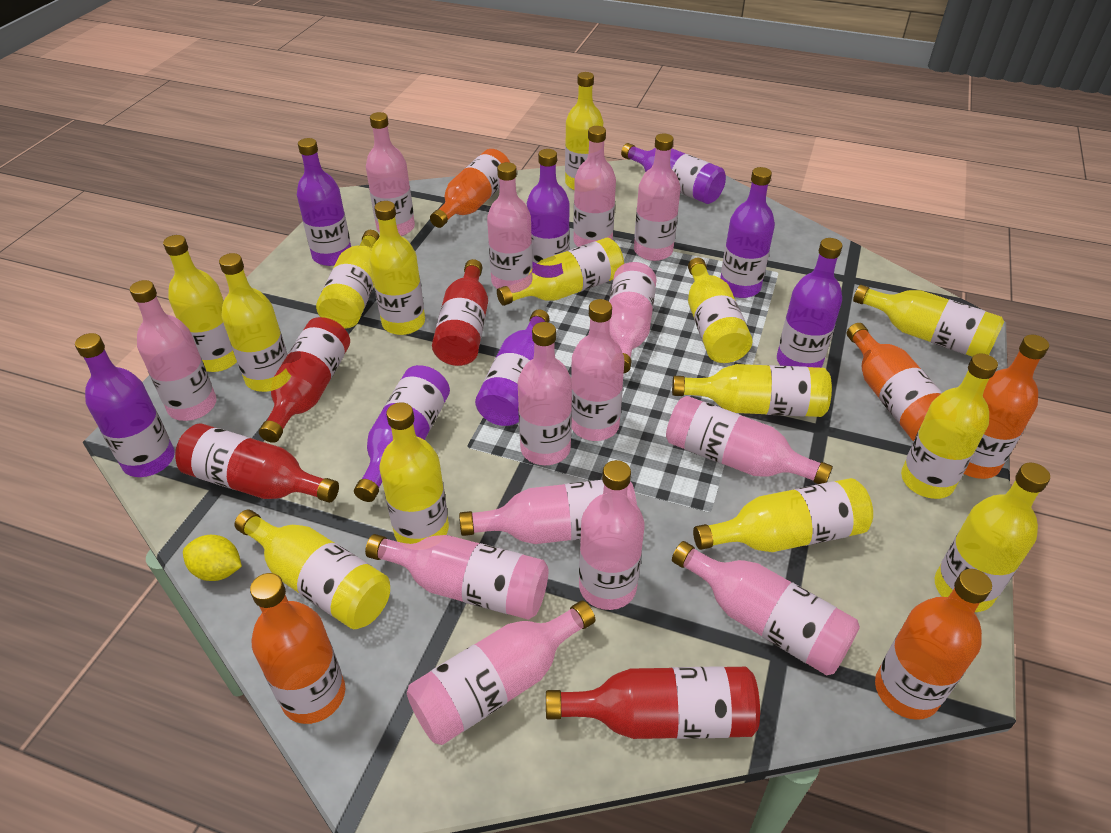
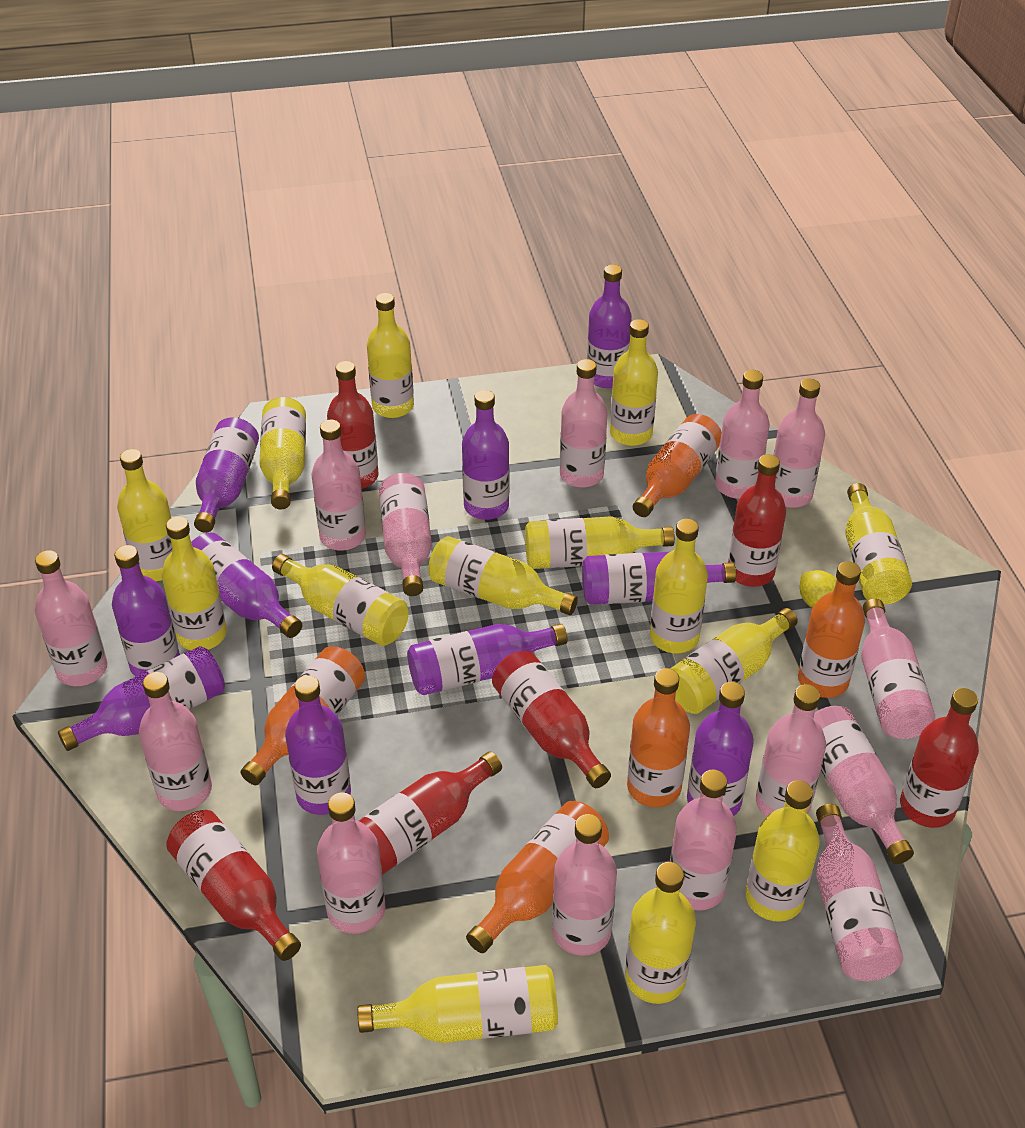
purple bottle: 8 -> 10
red bottle: 4 -> 6

